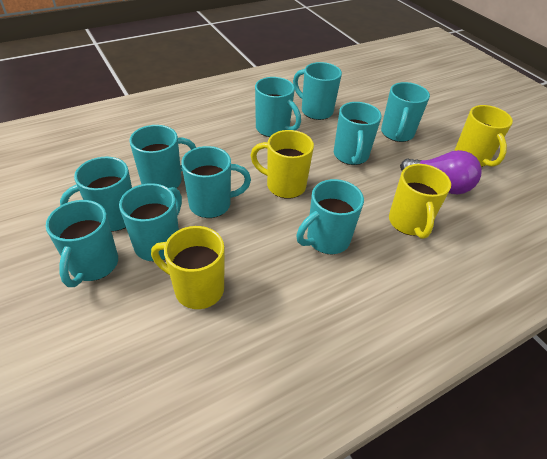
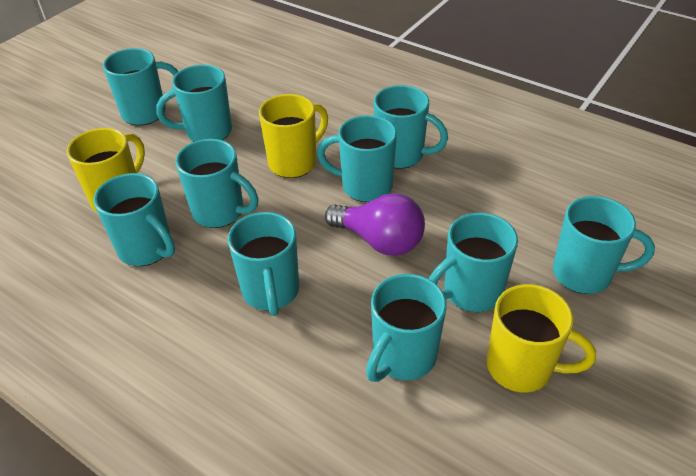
yellow mug: 4 -> 3

